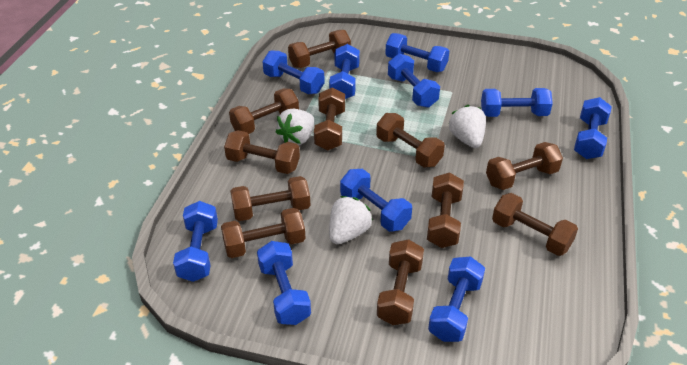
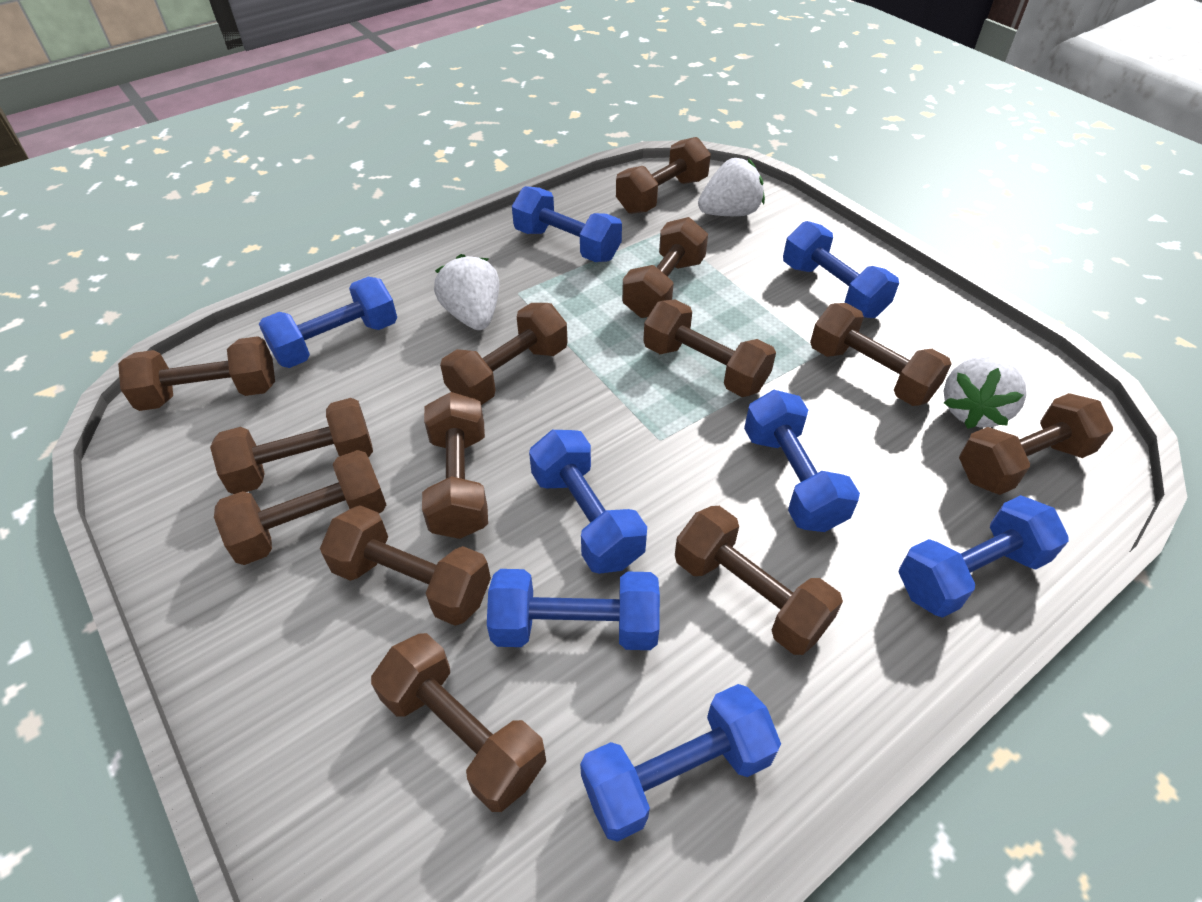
blue dumbbell: 10 -> 8
brown dumbbell: 11 -> 13

